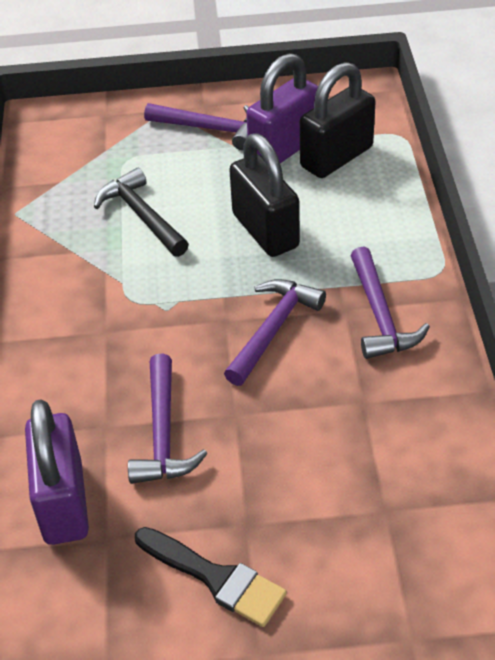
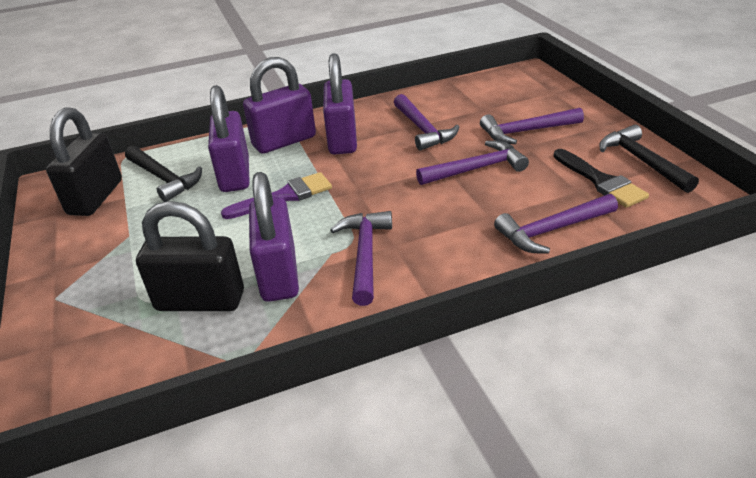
black hammer: 1 -> 2
purple brush: 0 -> 1
purple hammer: 4 -> 5
purple padlock: 2 -> 4

